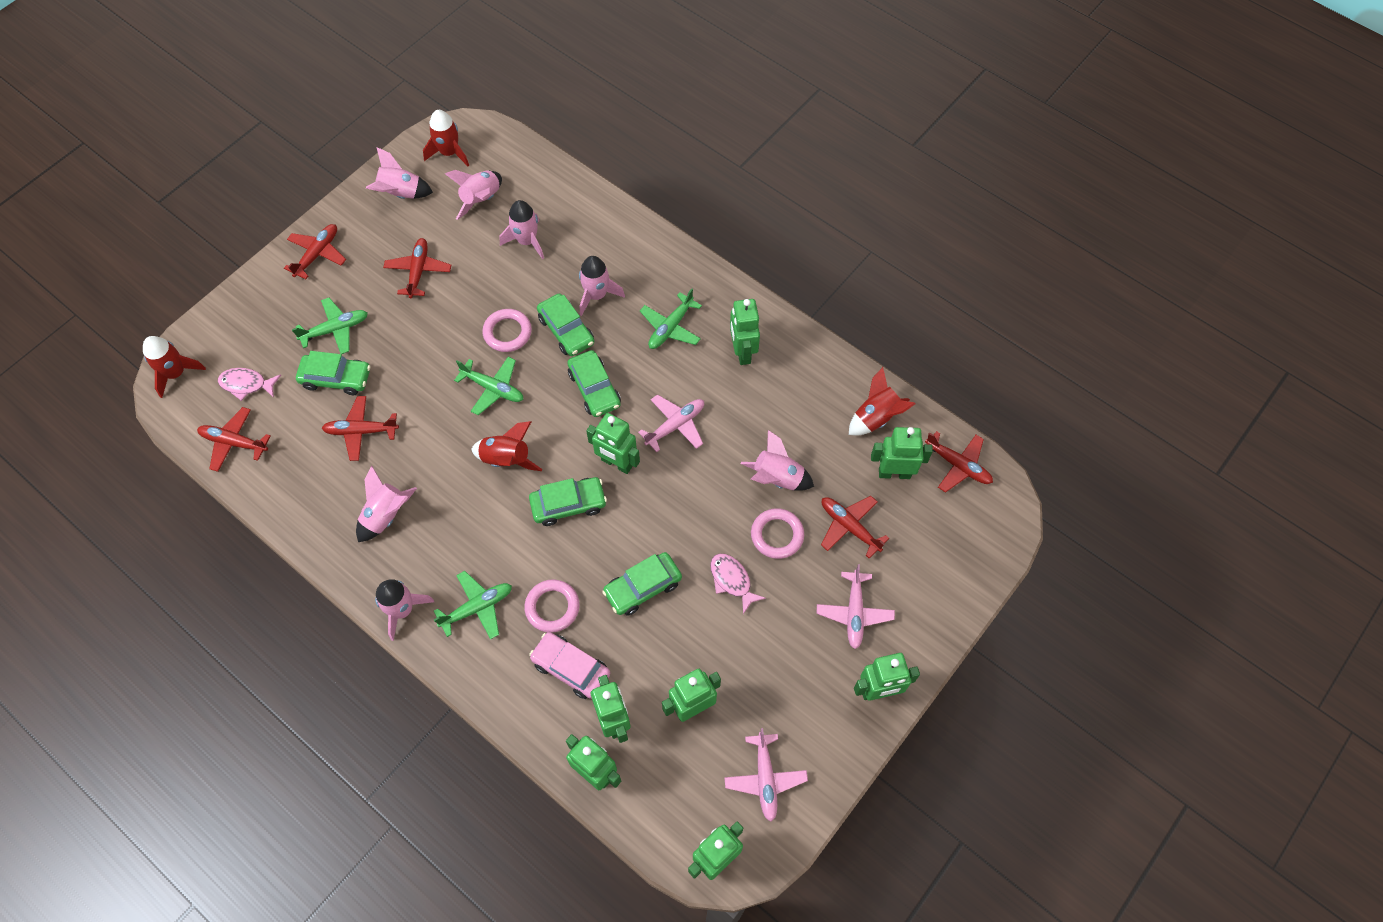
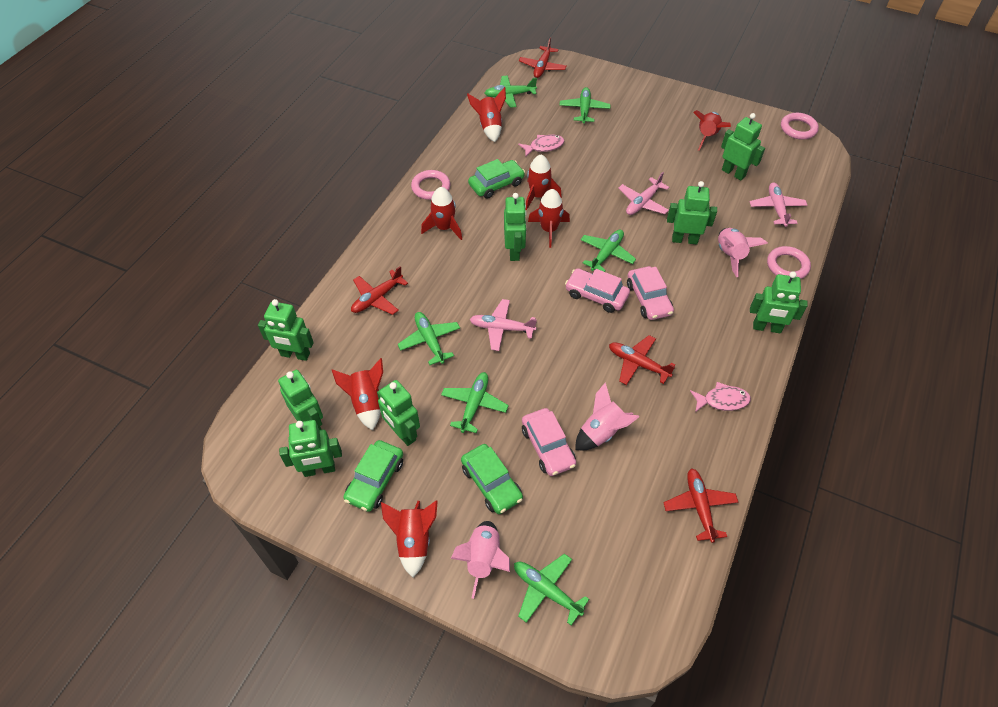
green car: 5 -> 3
green plane: 4 -> 6
pink car: 1 -> 3
pink rocket: 7 -> 3
red plane: 6 -> 4
red rocket: 4 -> 7

